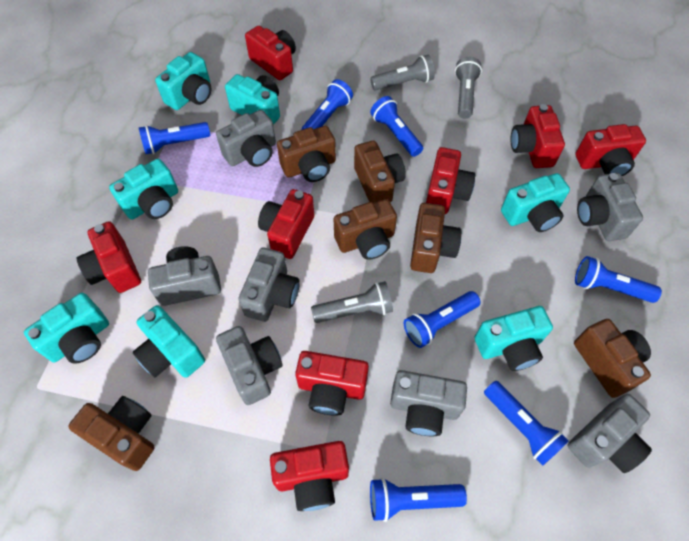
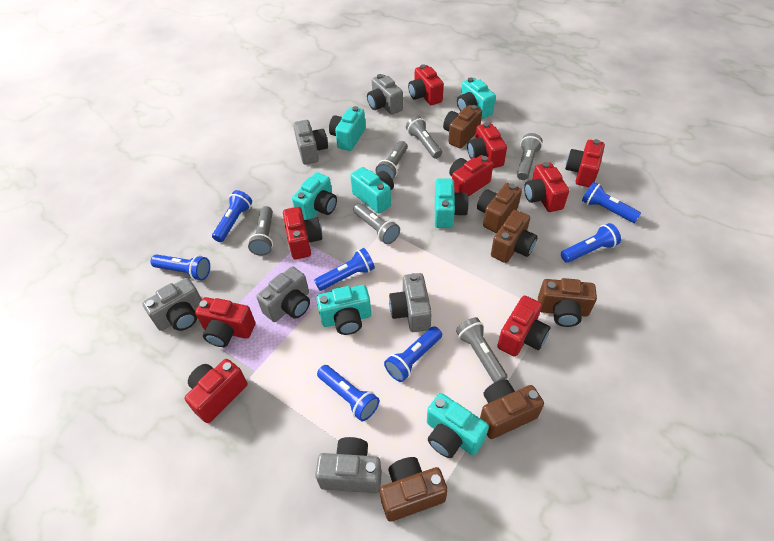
grey camera: 7 -> 6
grey flashlight: 3 -> 6
red camera: 8 -> 9

